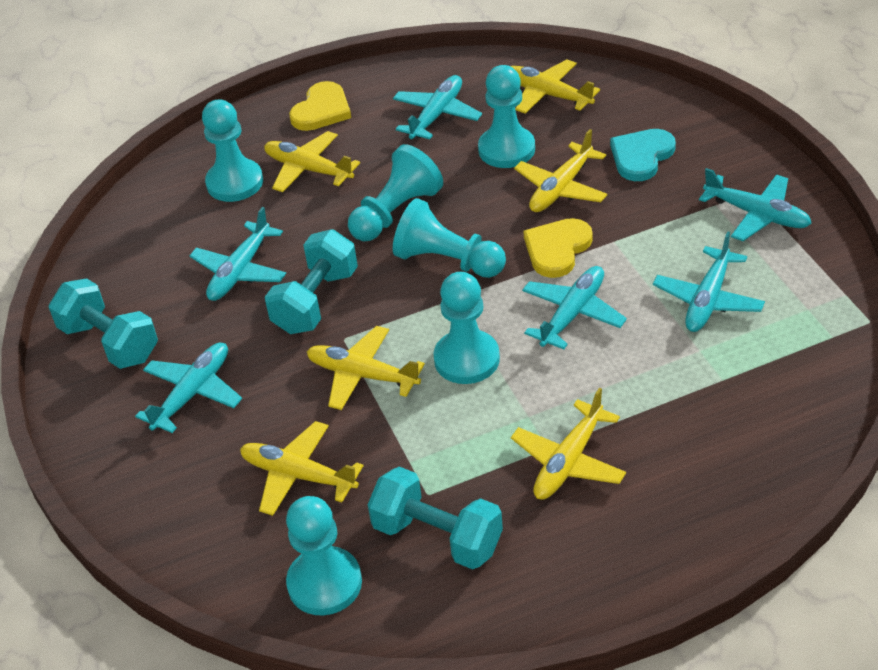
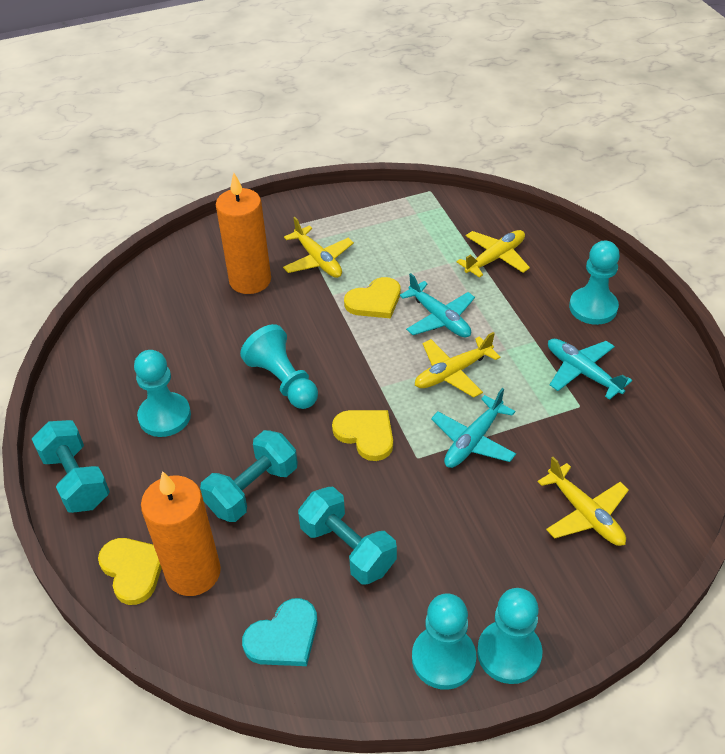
orange candle: 0 -> 2
turquoise pawn: 6 -> 5
turquoise plane: 6 -> 3
yellow heart: 2 -> 3
yellow plane: 6 -> 4

